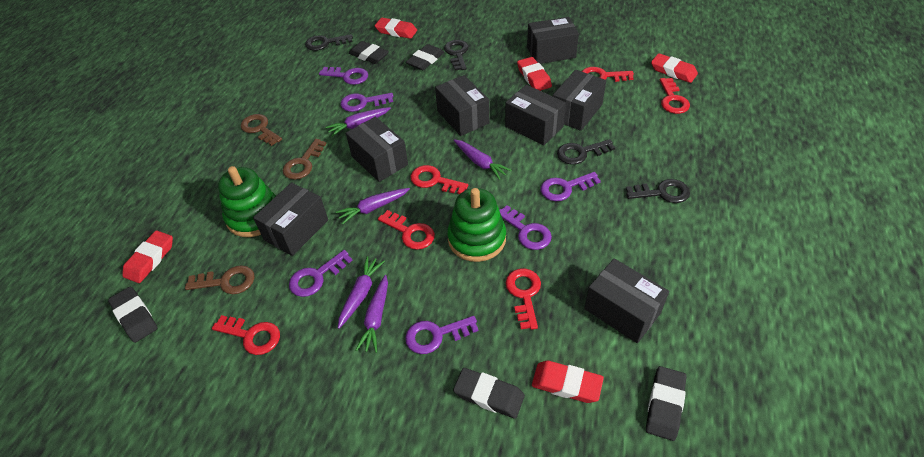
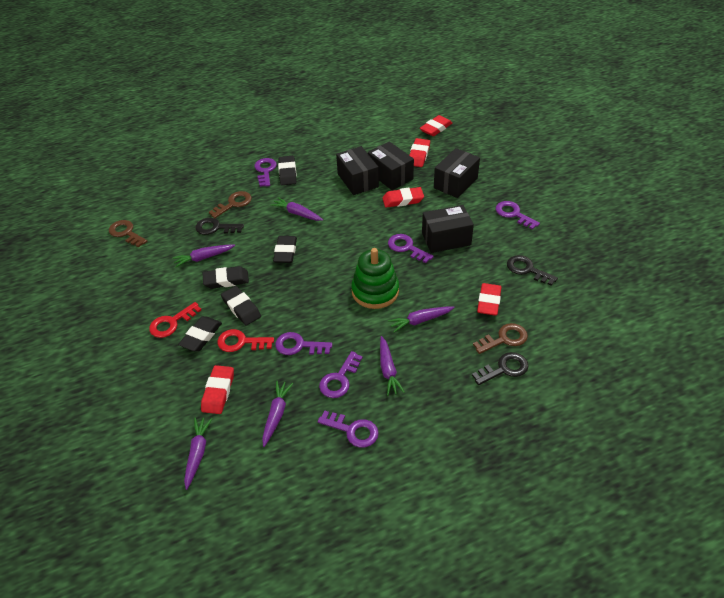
black box: 7 -> 4
black key: 4 -> 3
green stacking toy: 2 -> 1
purple carrot: 5 -> 6
red key: 6 -> 2

